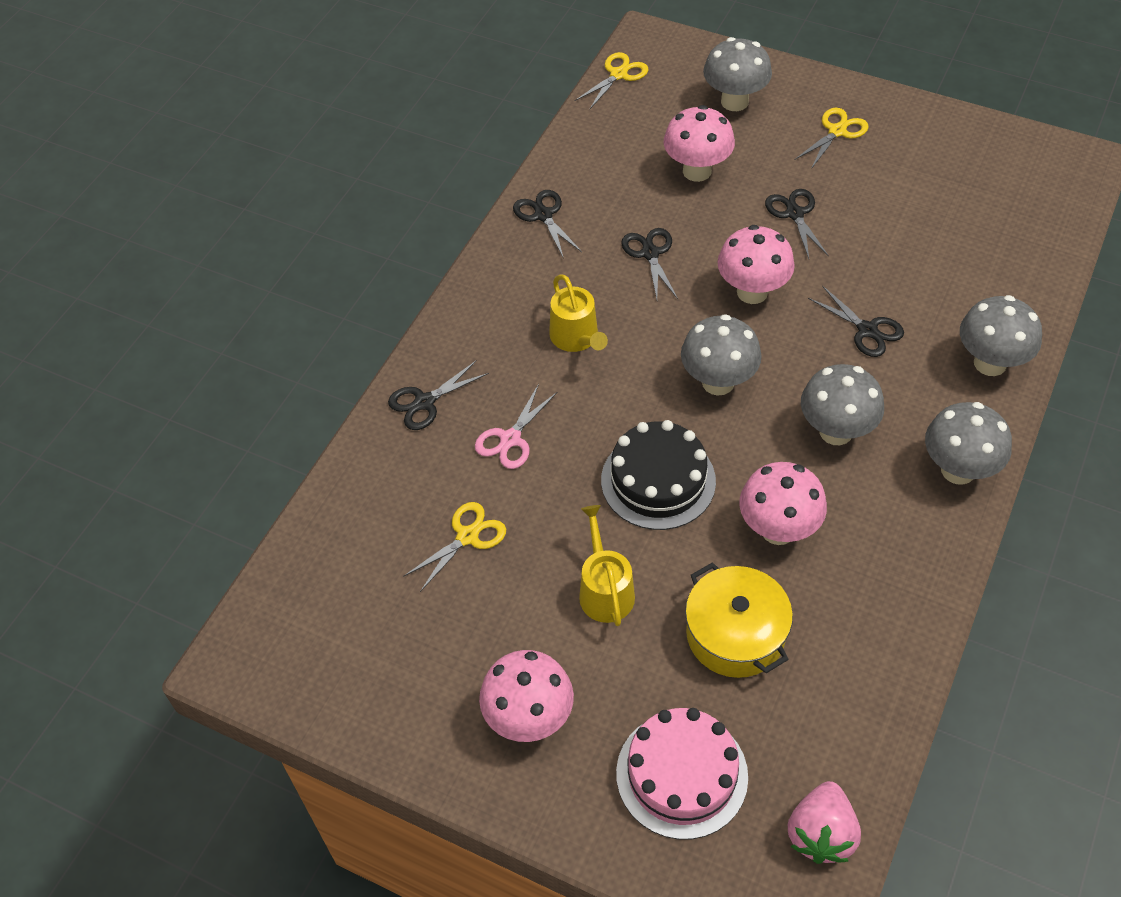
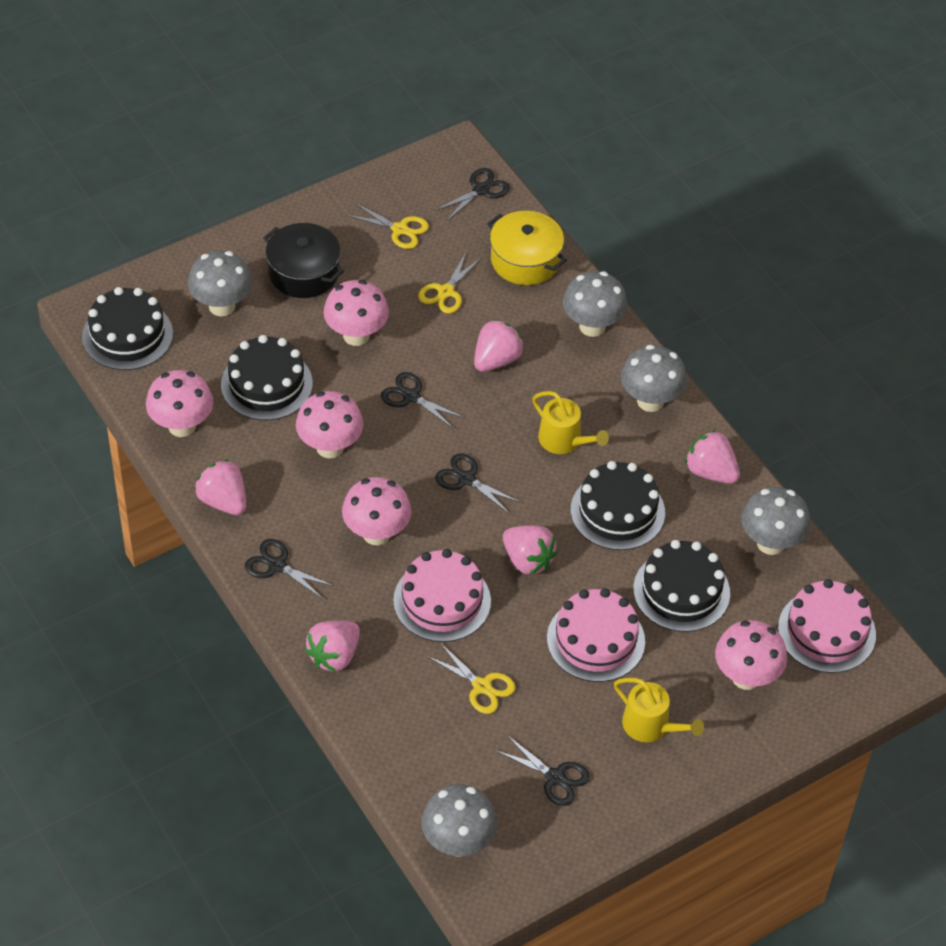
black cake: 1 -> 4
black pot: 0 -> 1
pink cake: 1 -> 3
pink mushroom: 4 -> 5
pink scissors: 1 -> 0
pink strawberry: 1 -> 5

